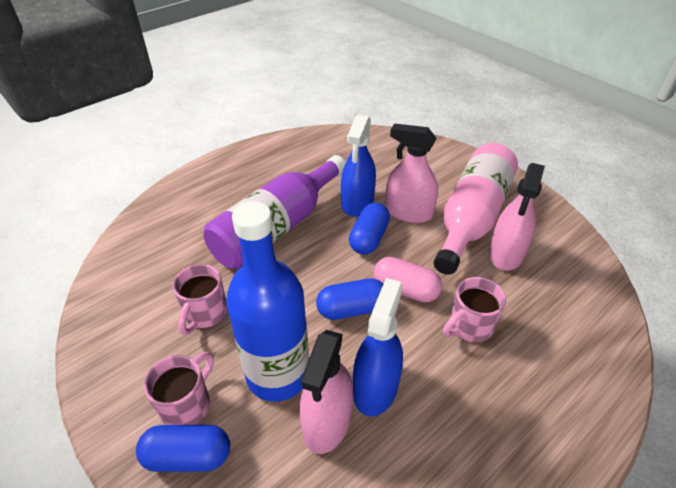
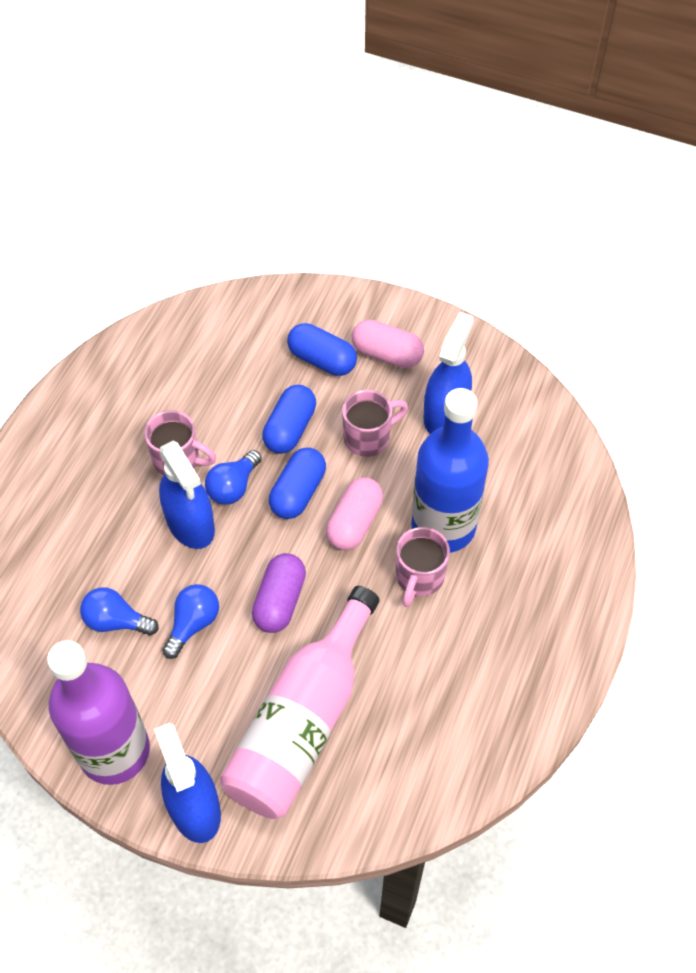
blue light bulb: 0 -> 3
blue spray bottle: 2 -> 3
pink capsule: 1 -> 2
pink spray bottle: 3 -> 0
purple capsule: 0 -> 1

